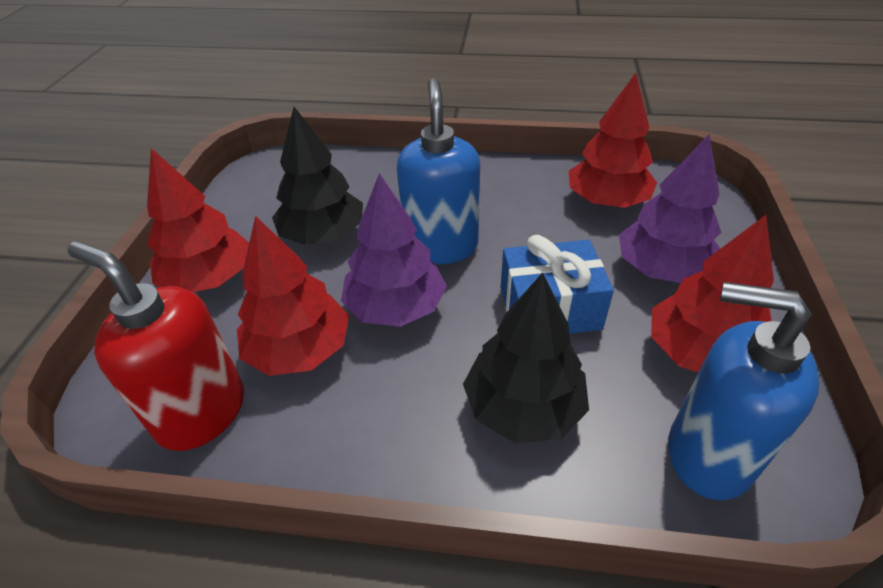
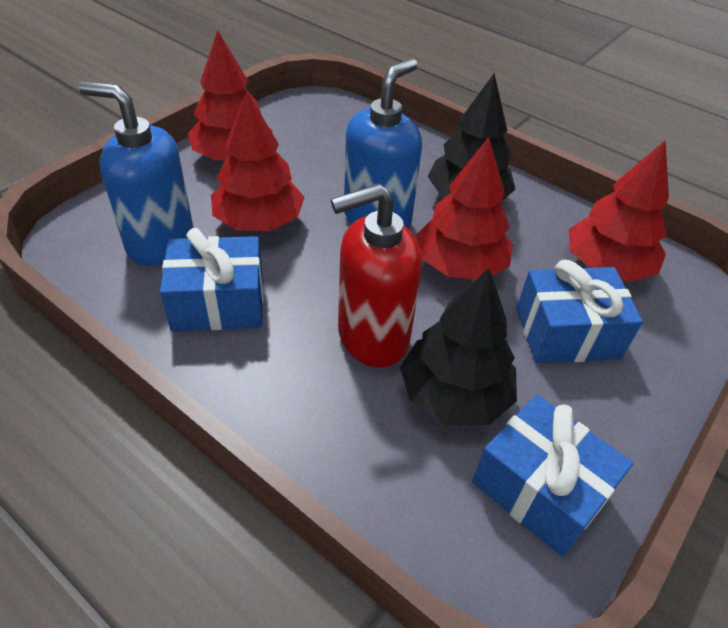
blue gift: 1 -> 3
purple tree: 2 -> 0

